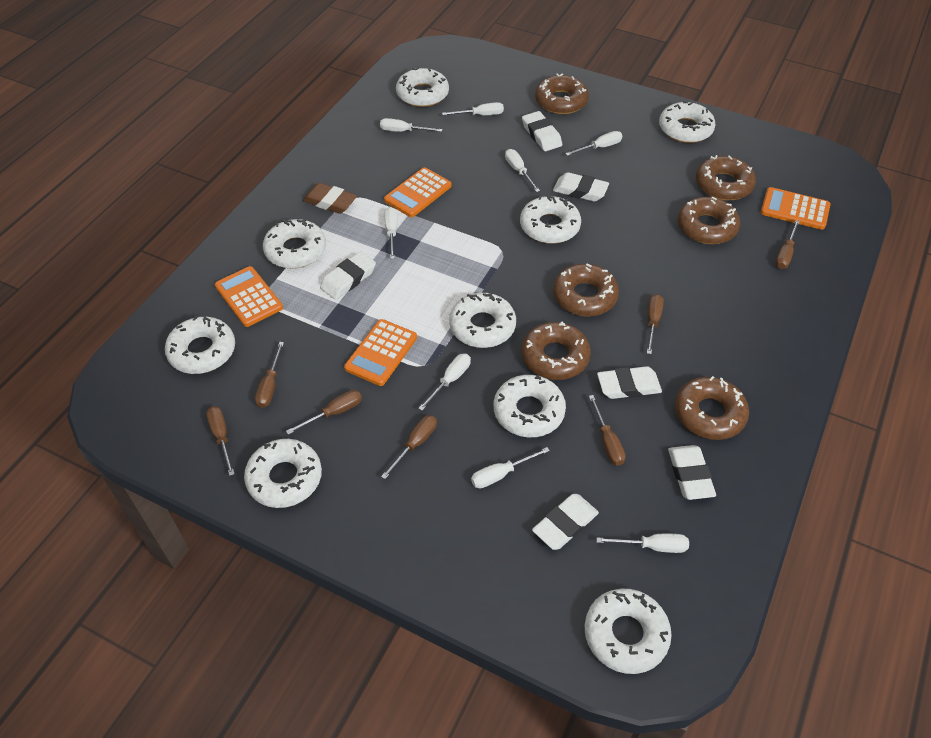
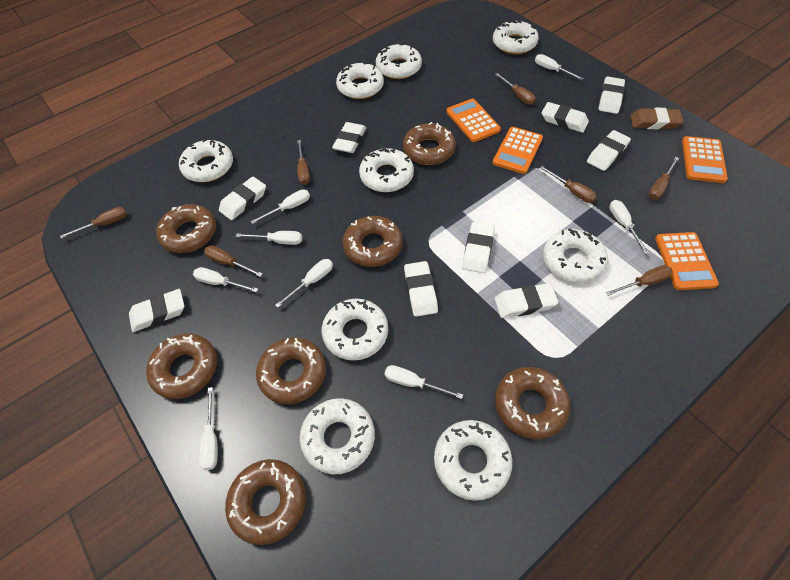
brown donut: 6 -> 7
white eraser: 6 -> 9

